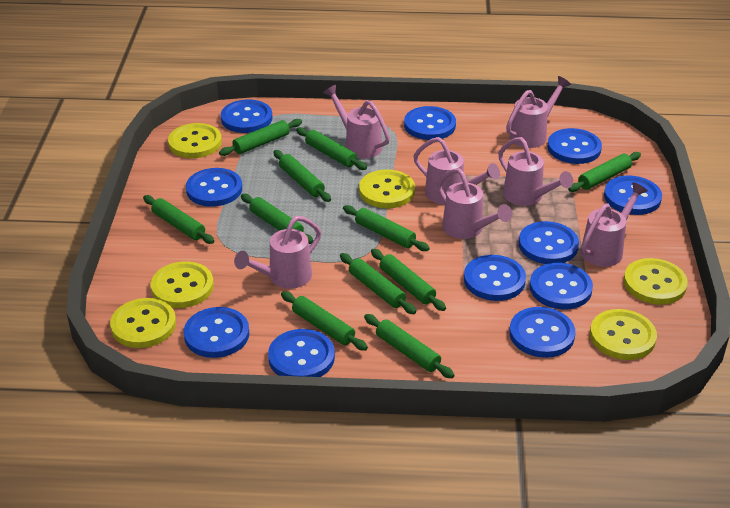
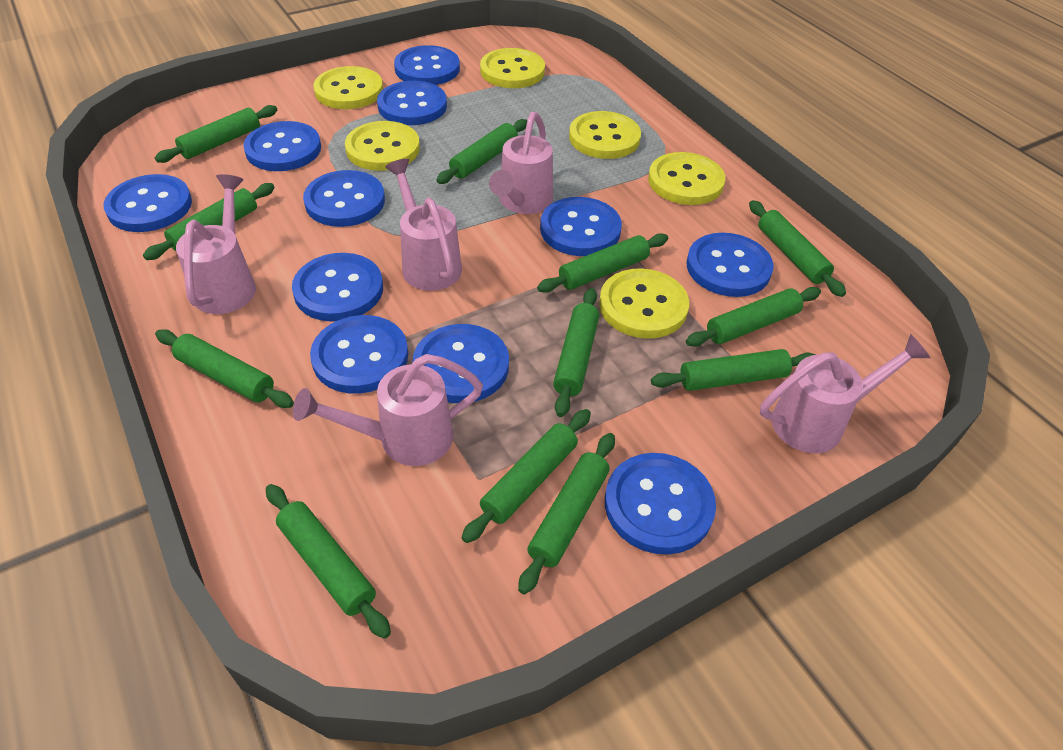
green rolling pin: 11 -> 12
pink watering can: 7 -> 5

